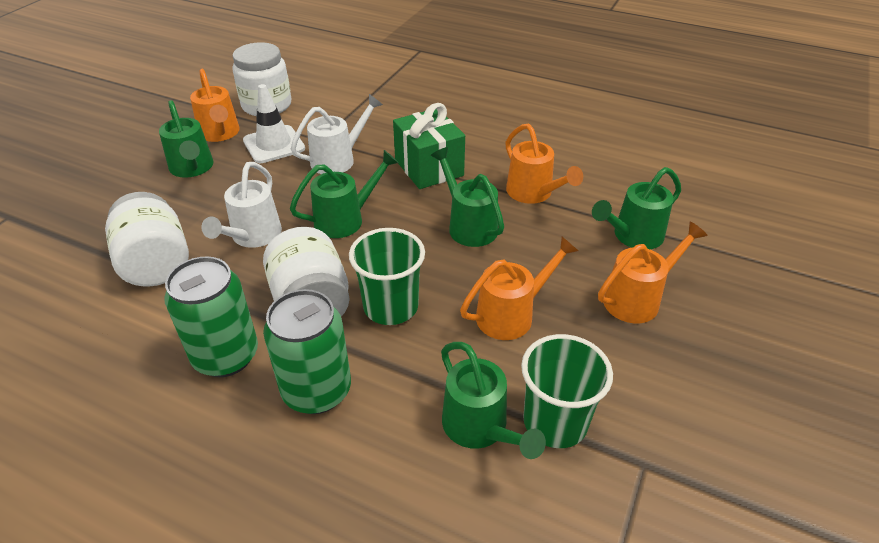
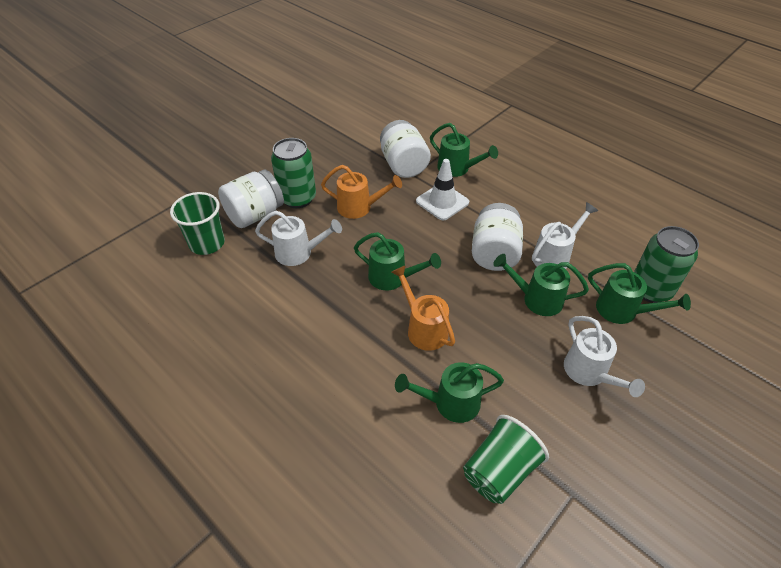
green gift: 1 -> 0
orange watering can: 4 -> 2
white watering can: 2 -> 3

